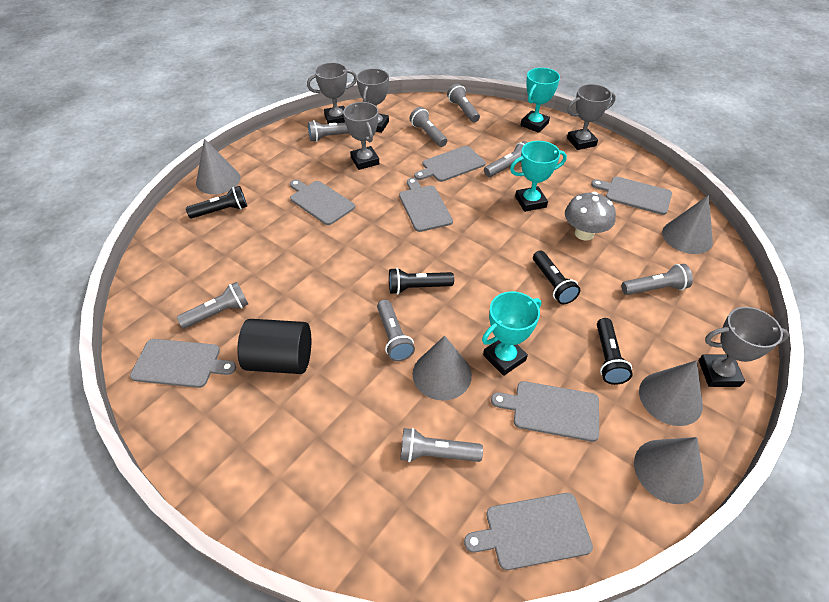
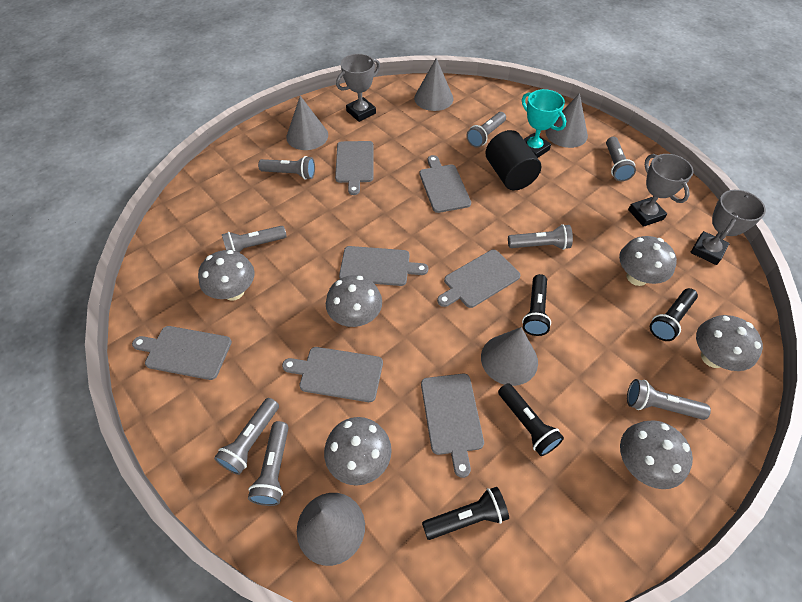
grey mushroom: 1 -> 6
grey trophy: 5 -> 3
turquoise trophy: 3 -> 1

